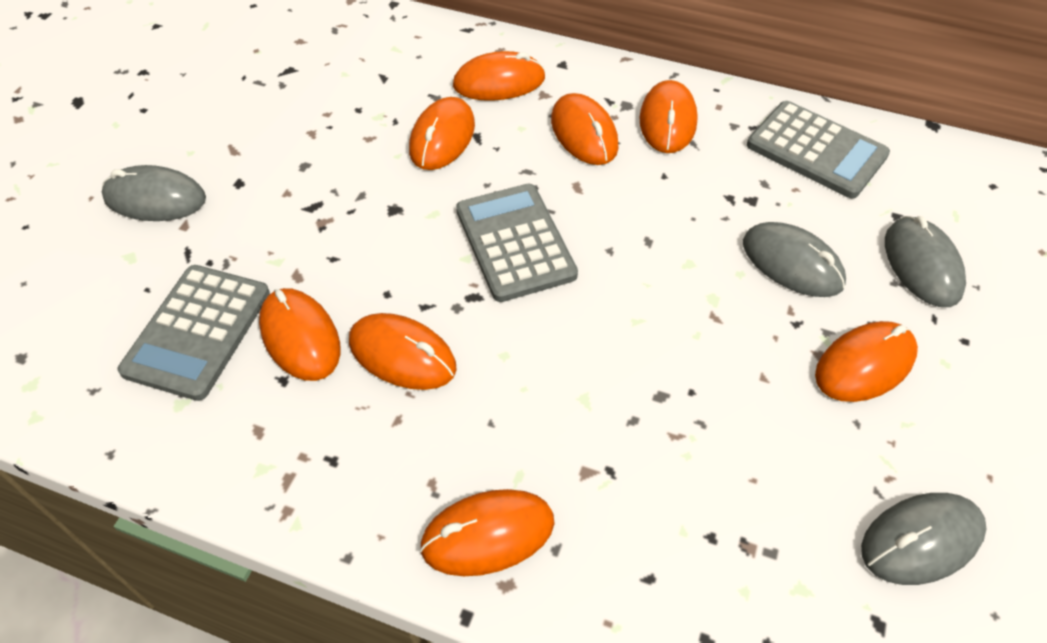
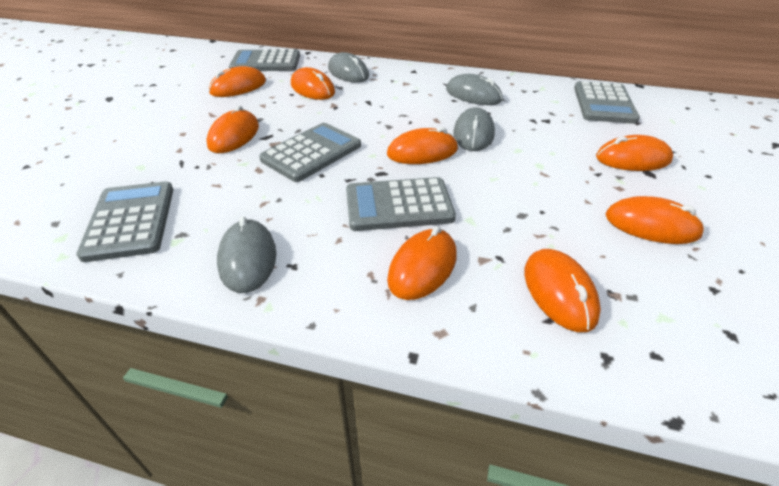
grey calculator: 3 -> 5

